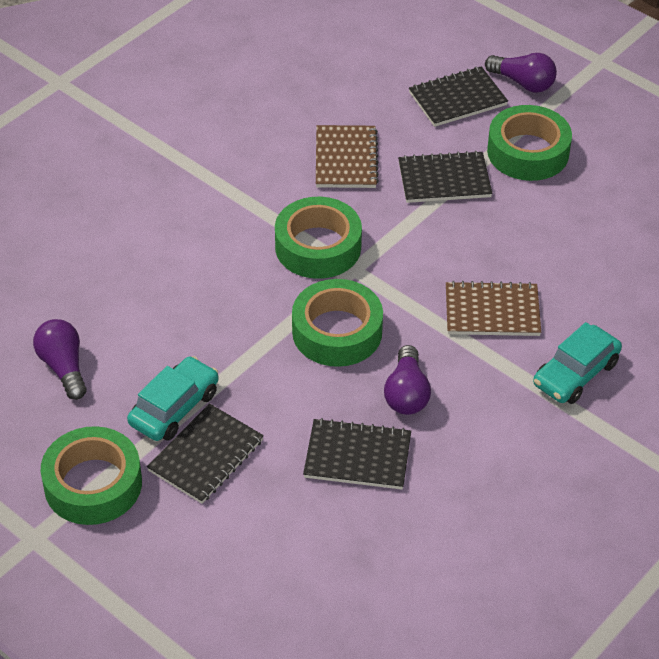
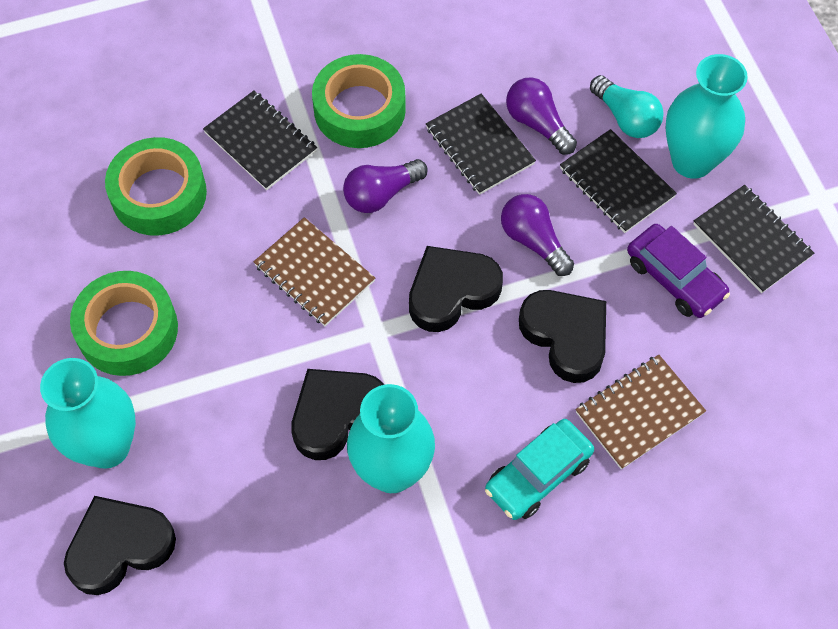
black heart: 0 -> 4
green tape: 4 -> 3
purple car: 0 -> 1
turquoise car: 2 -> 1
turquoise light bulb: 0 -> 1
turquoise vase: 0 -> 3

